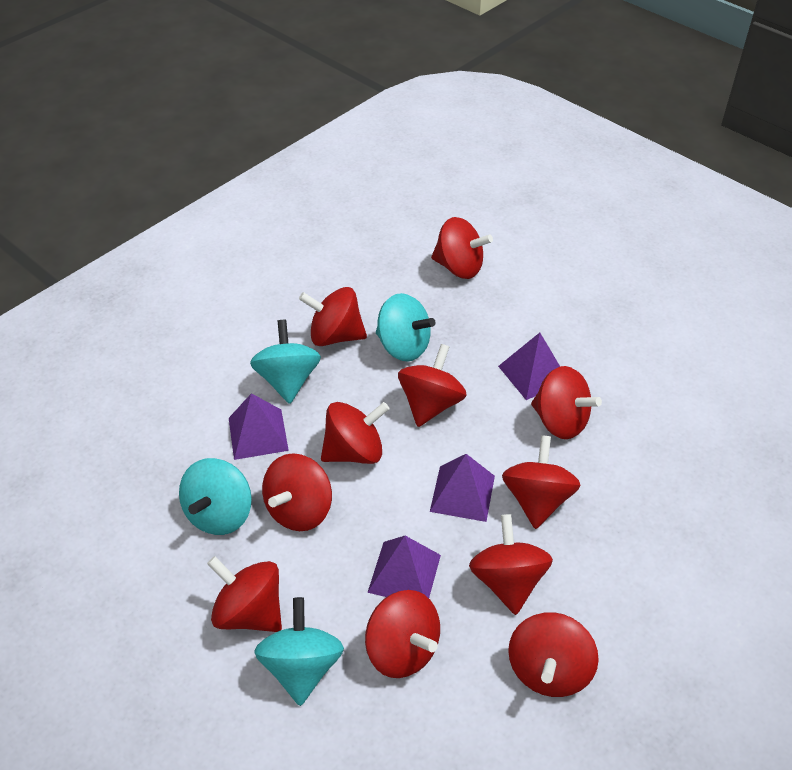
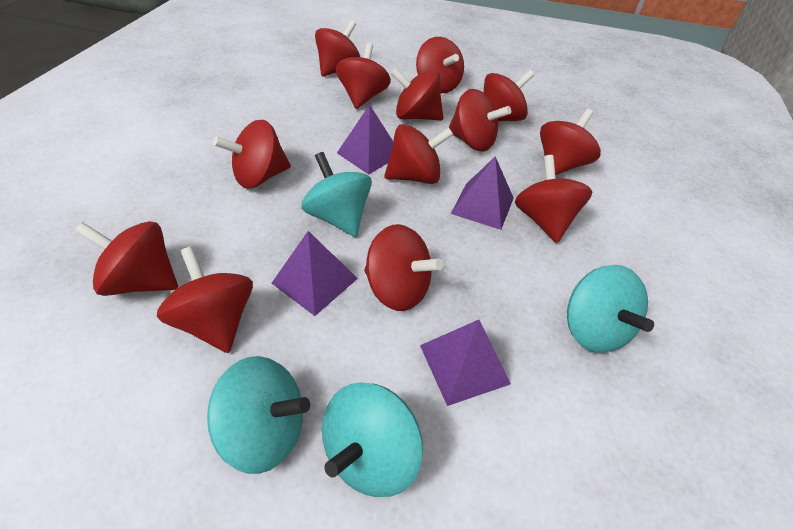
red spinning top: 11 -> 13

